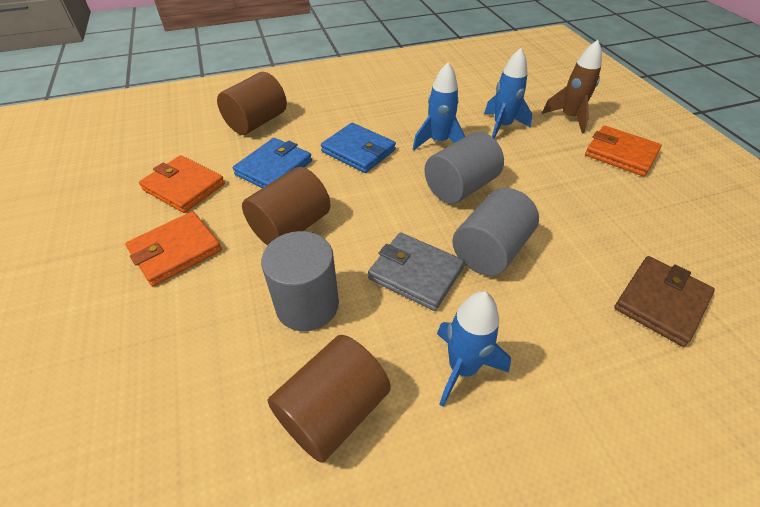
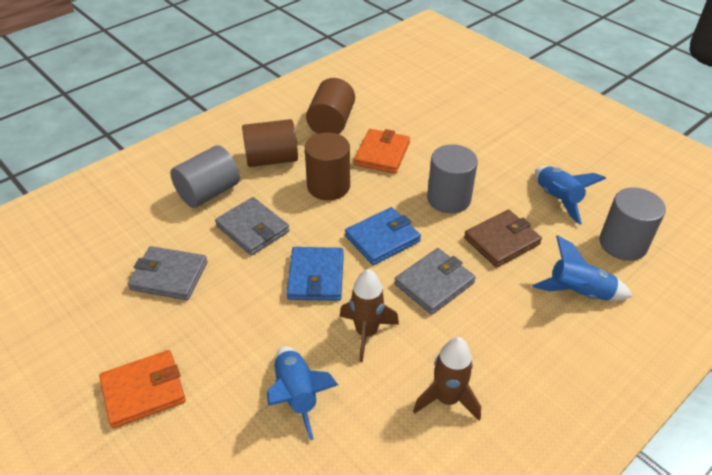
brown rocket: 1 -> 2
grey wallet: 1 -> 3
orange wallet: 3 -> 2

